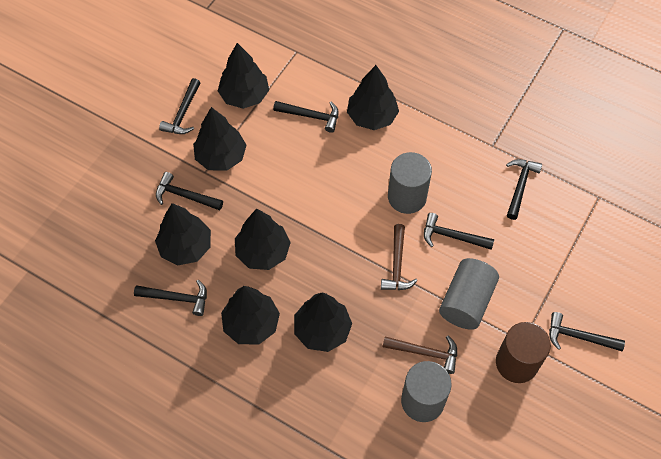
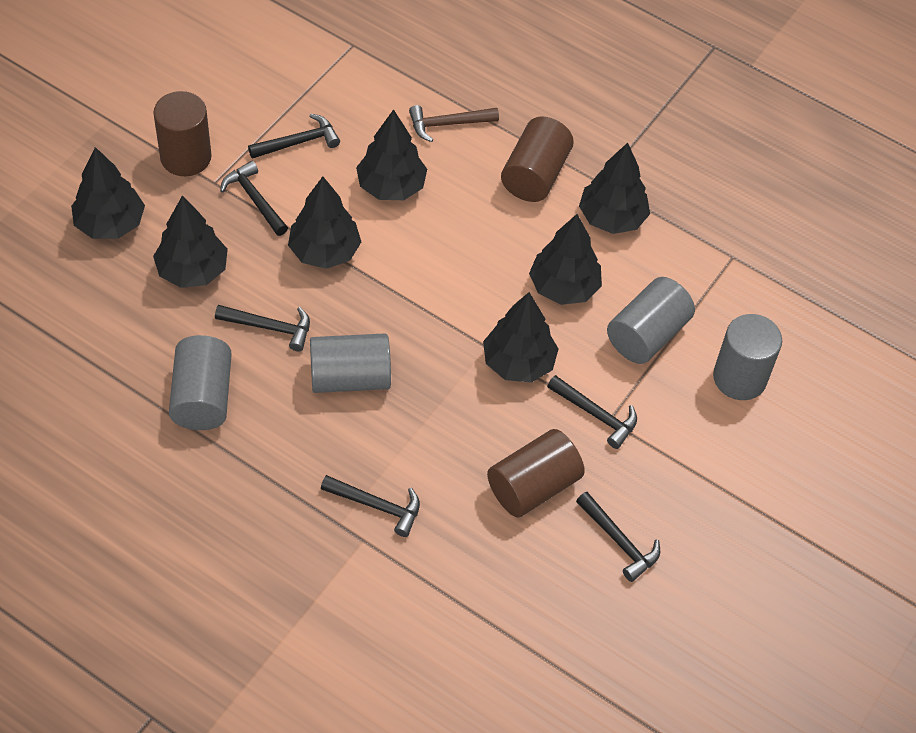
black hammer: 7 -> 6
brown cylinder: 1 -> 3
brown hammer: 2 -> 1
grey cylinder: 3 -> 4

